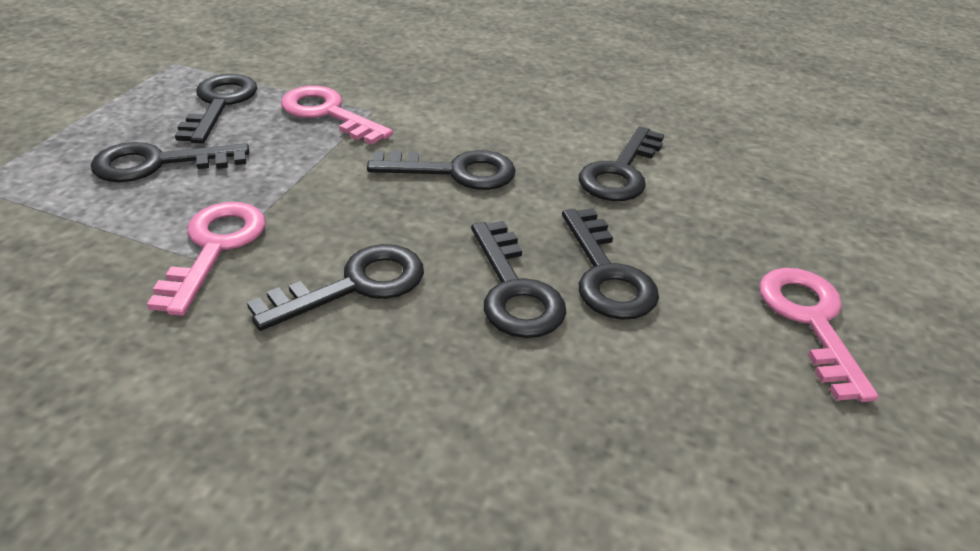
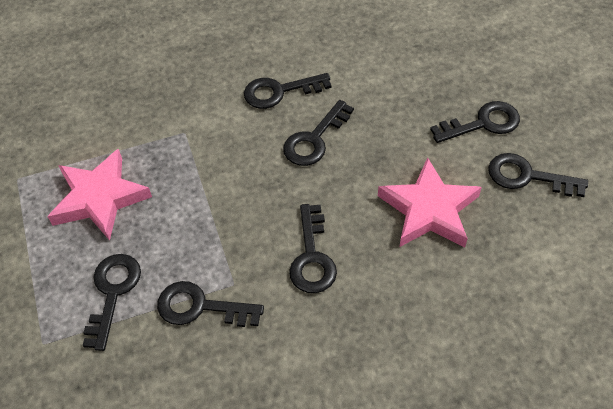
pink key: 3 -> 0
pink star: 0 -> 2

